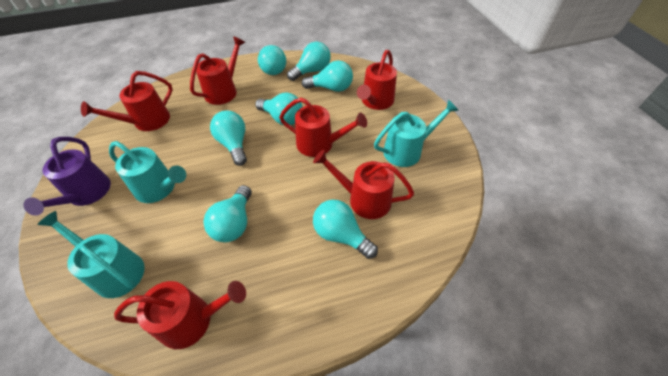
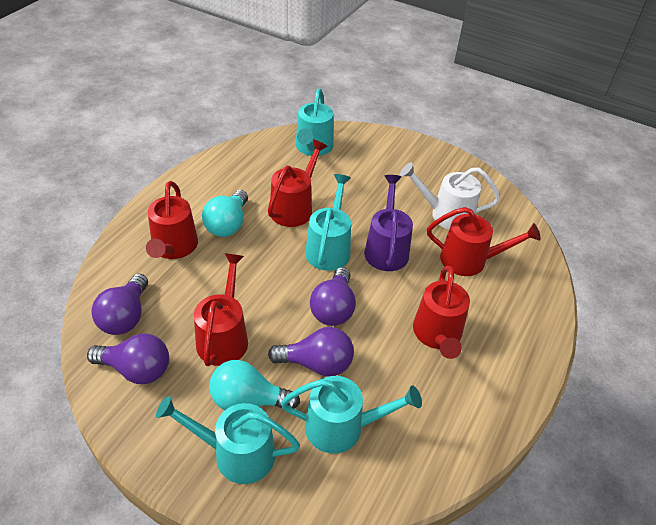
purple light bulb: 0 -> 4
red watering can: 6 -> 5
turquoise light bulb: 7 -> 2
turquoise watering can: 3 -> 4
white watering can: 0 -> 1

